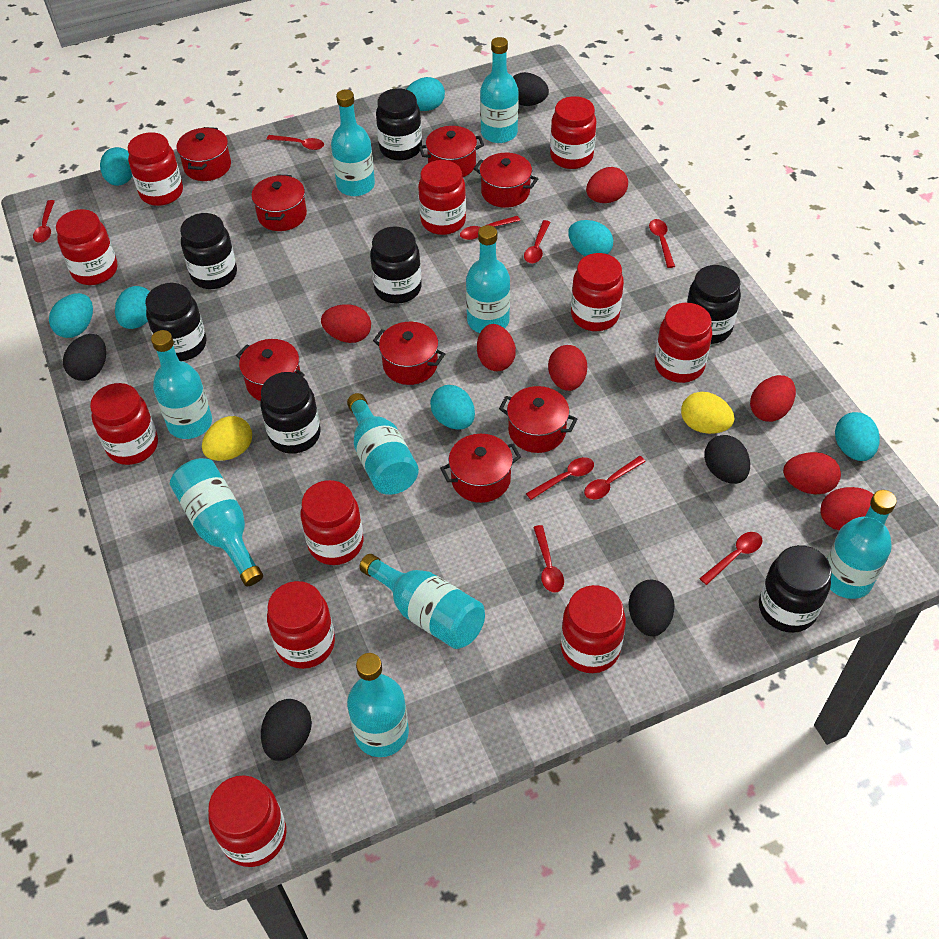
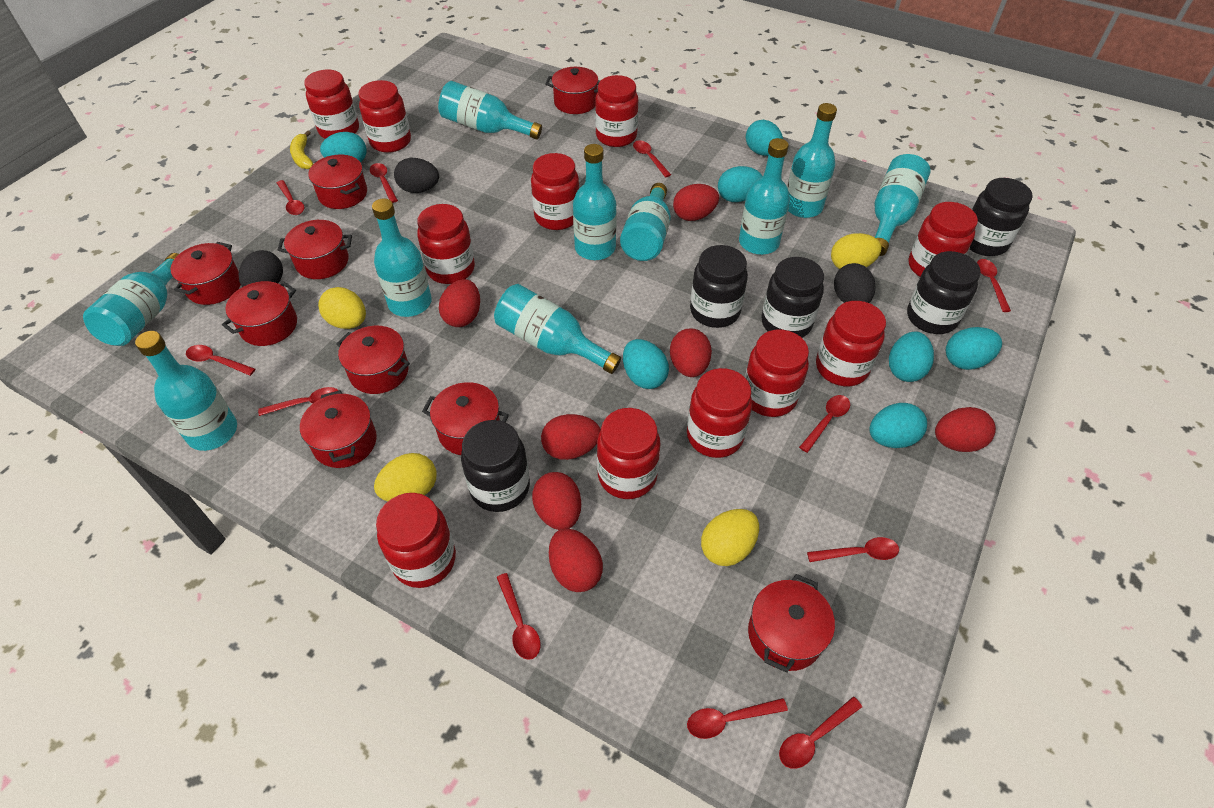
black egg: 5 -> 3
black jar: 7 -> 5
red pot: 8 -> 9
red spoon: 9 -> 11
turquoise bottle: 9 -> 10
yellow banana: 0 -> 1
yellow egg: 2 -> 4

